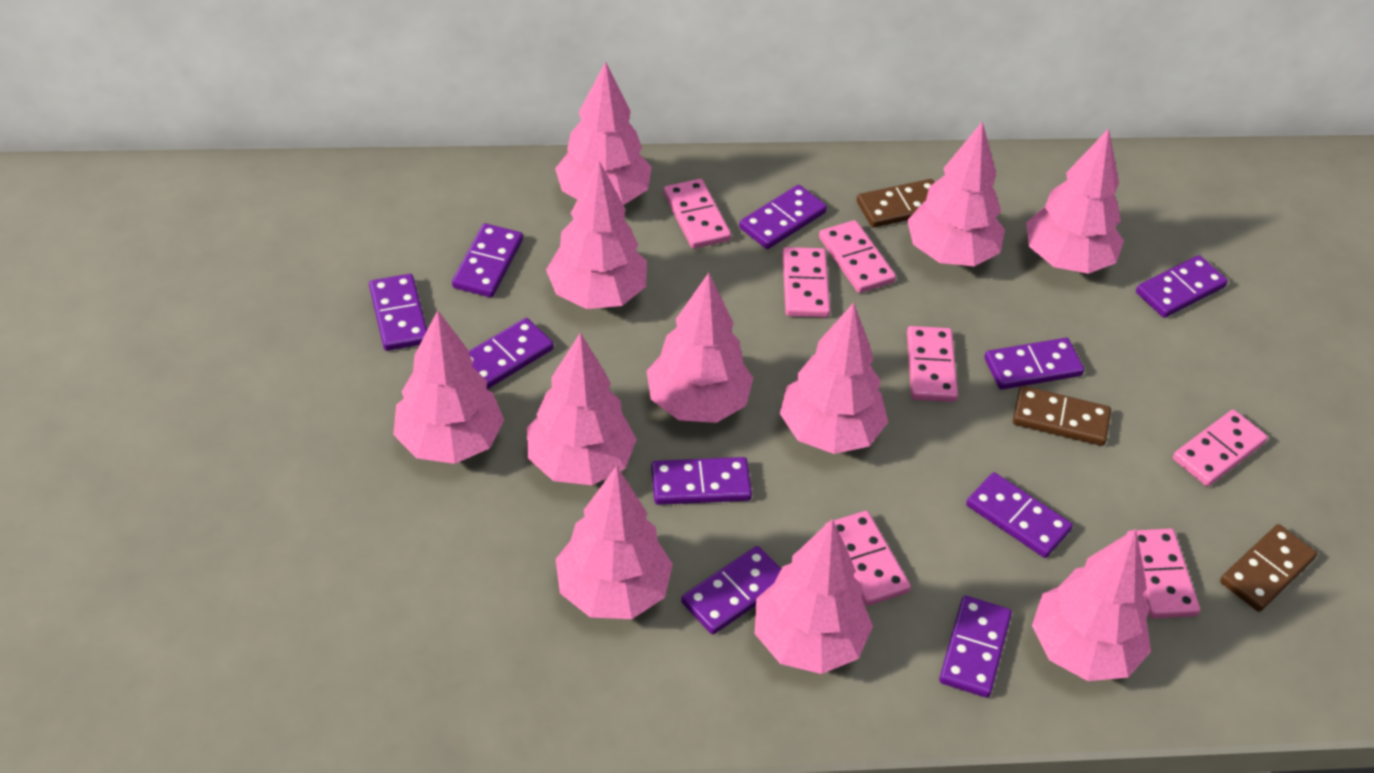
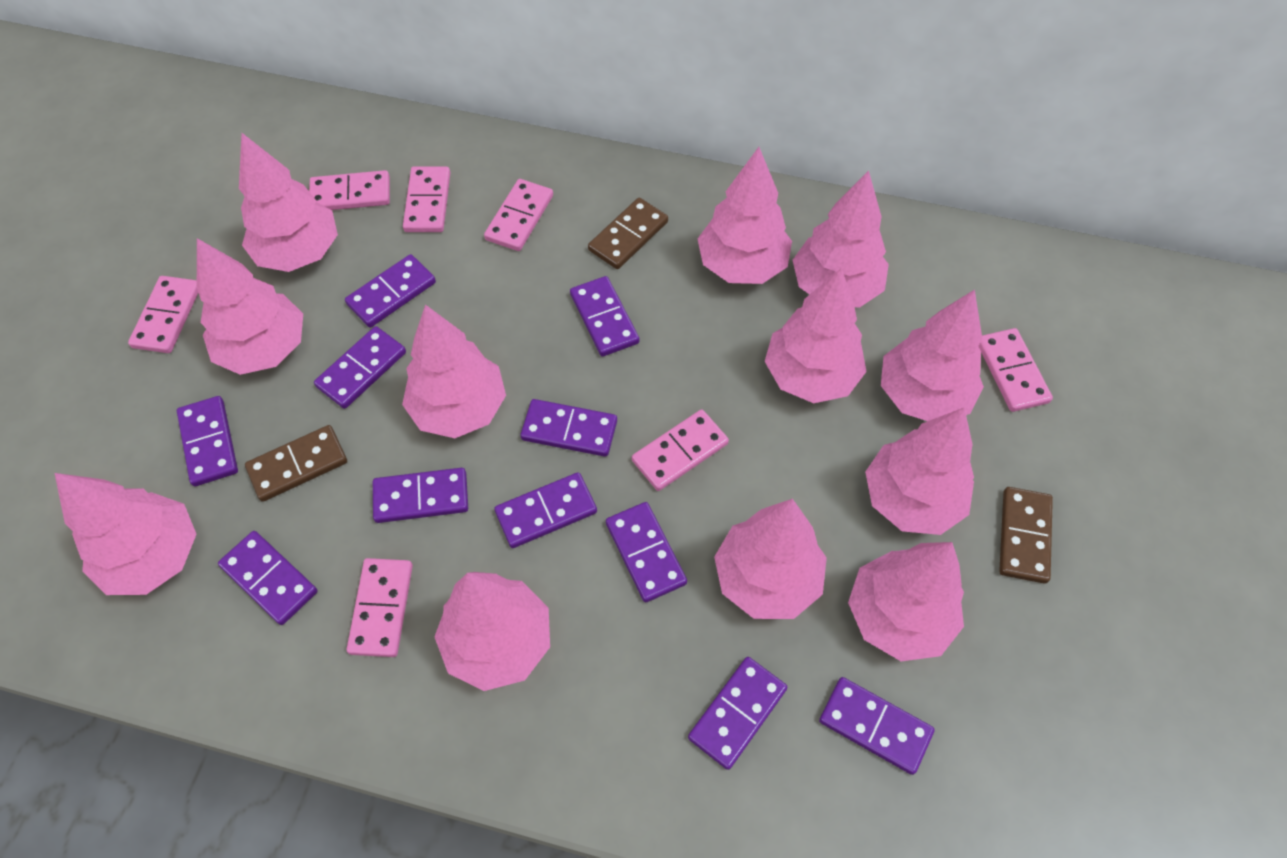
pink tree: 11 -> 12
purple domino: 10 -> 11

